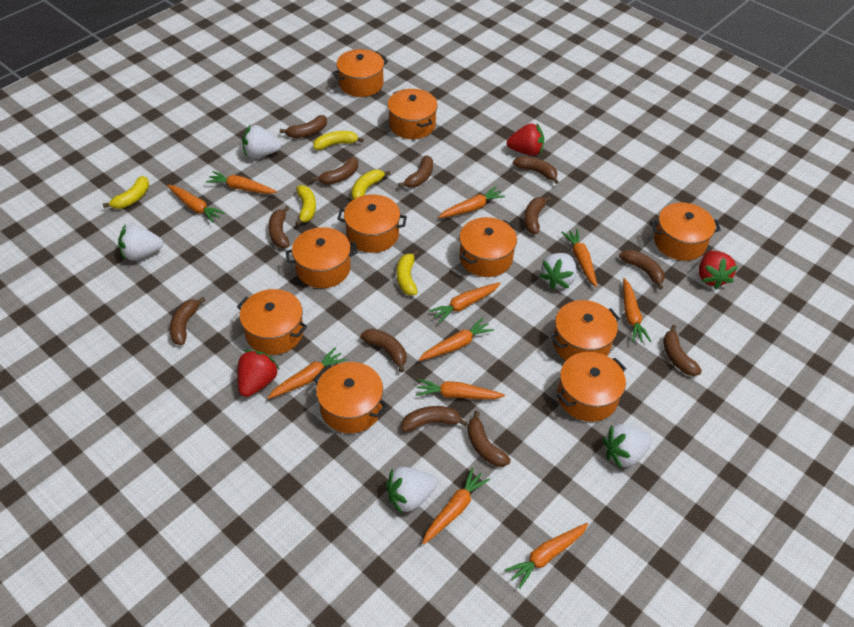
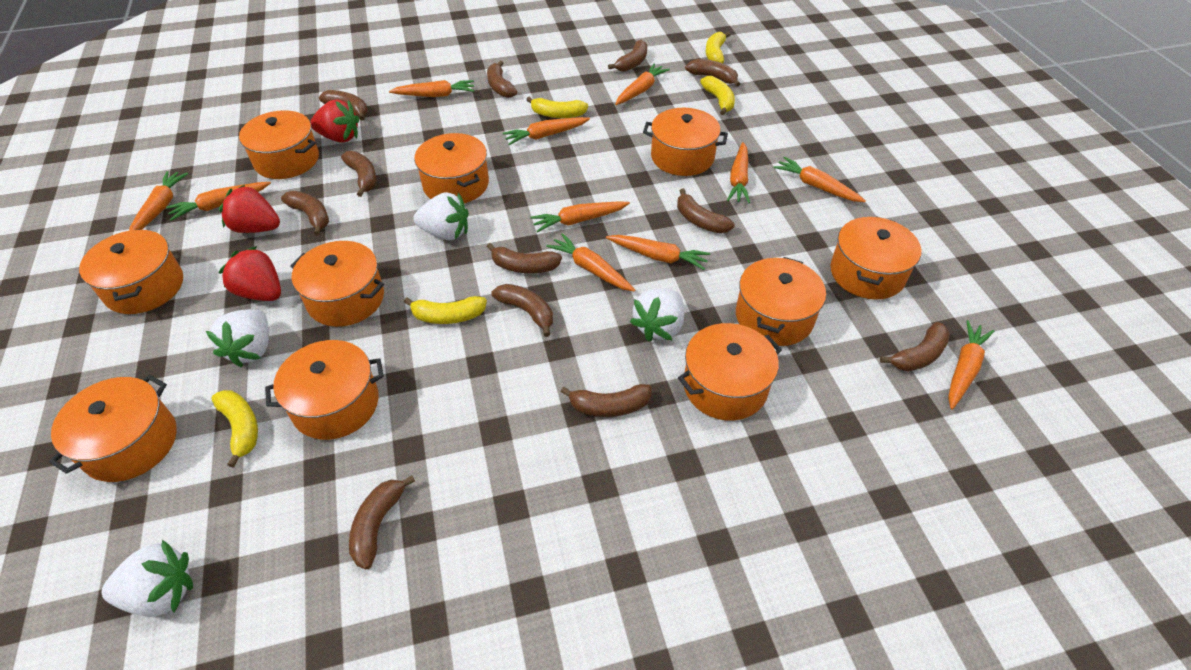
white strawberry: 5 -> 4

